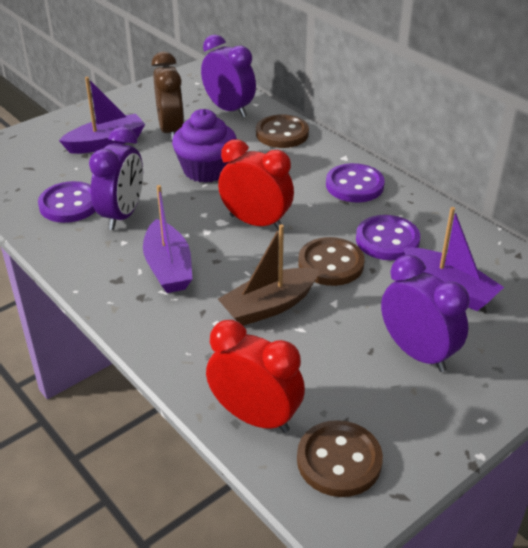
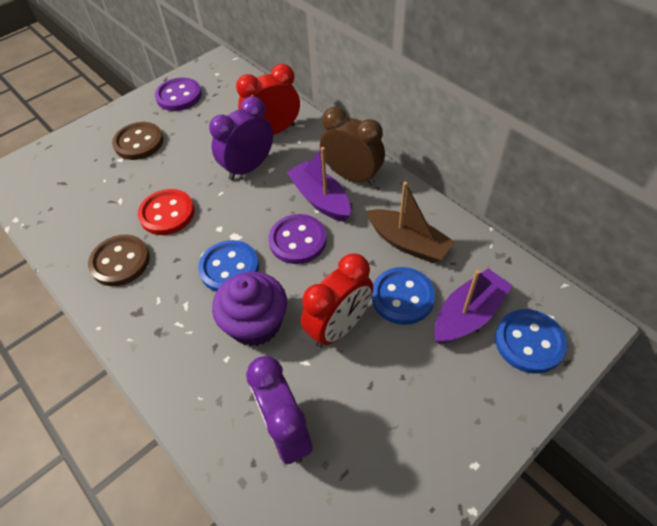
blue button: 0 -> 3
brown button: 3 -> 2
purple boat: 3 -> 2
purple button: 3 -> 2
purple clock: 3 -> 2
red button: 0 -> 1

